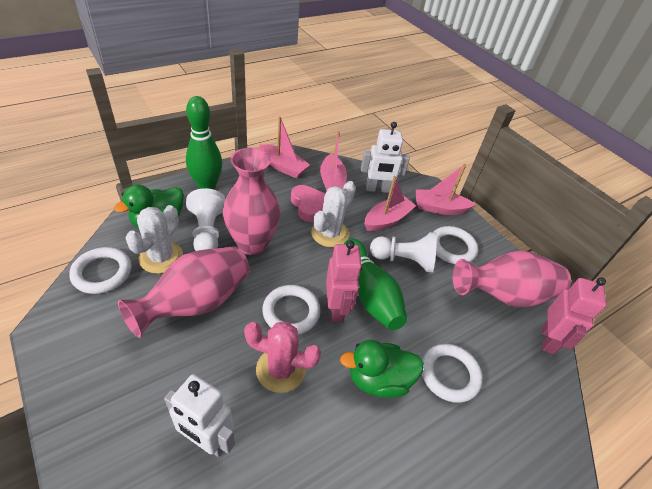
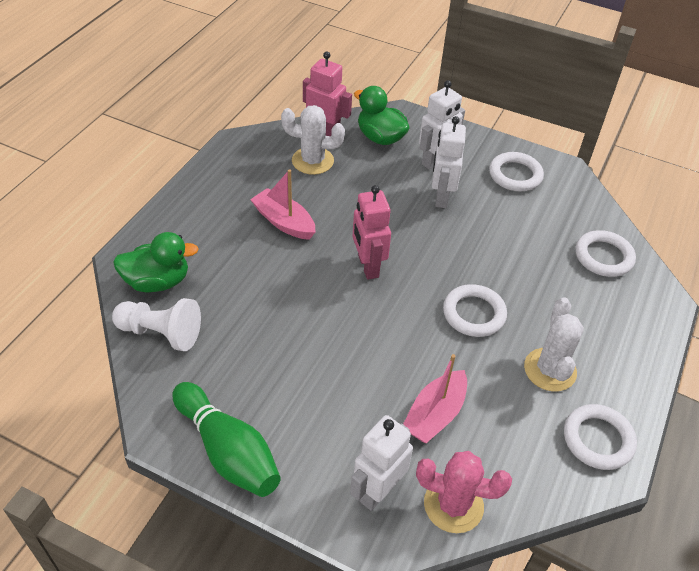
green bowling pin: 2 -> 1
pink boat: 4 -> 2
pink heart: 1 -> 0
pink vase: 3 -> 0
white pawn: 2 -> 1
white robot: 2 -> 3

